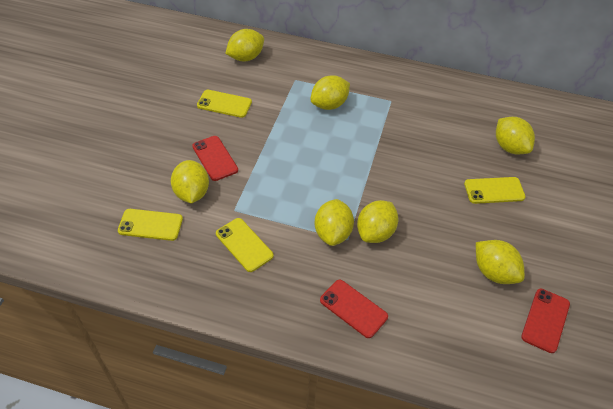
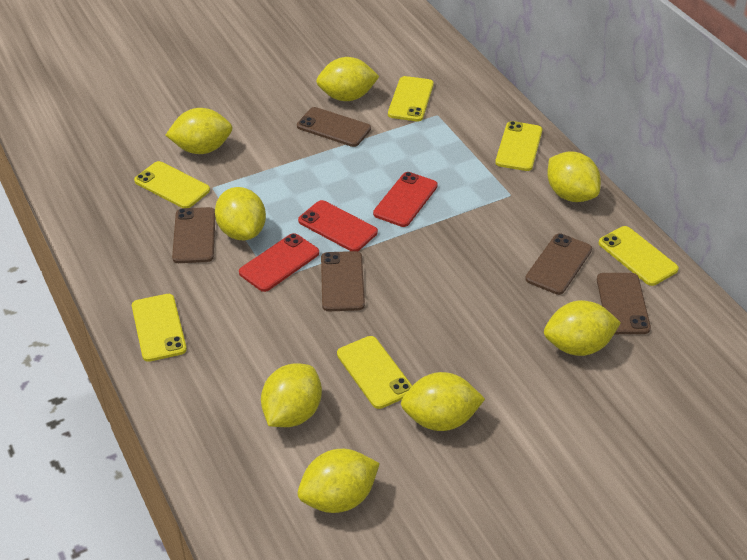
brown phone: 0 -> 5
yellow lemon: 7 -> 8
yellow phone: 4 -> 6

